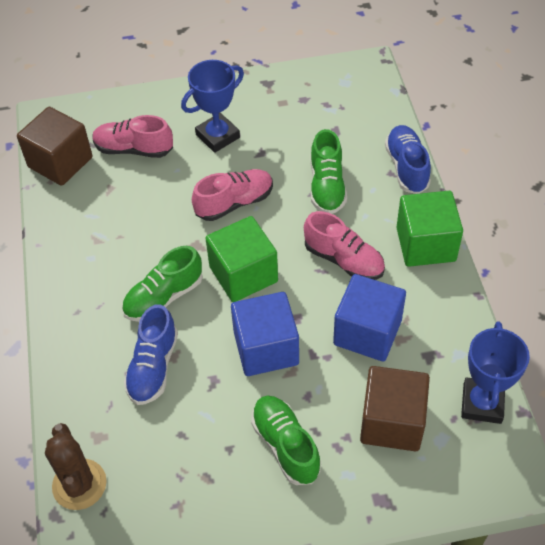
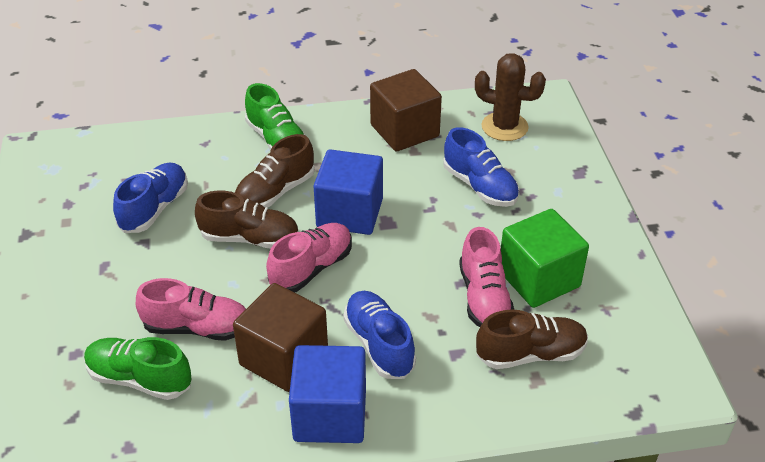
blue shoe: 2 -> 3
blue trophy: 2 -> 0
brown shoe: 0 -> 3
green cube: 2 -> 1
green shoe: 3 -> 2

